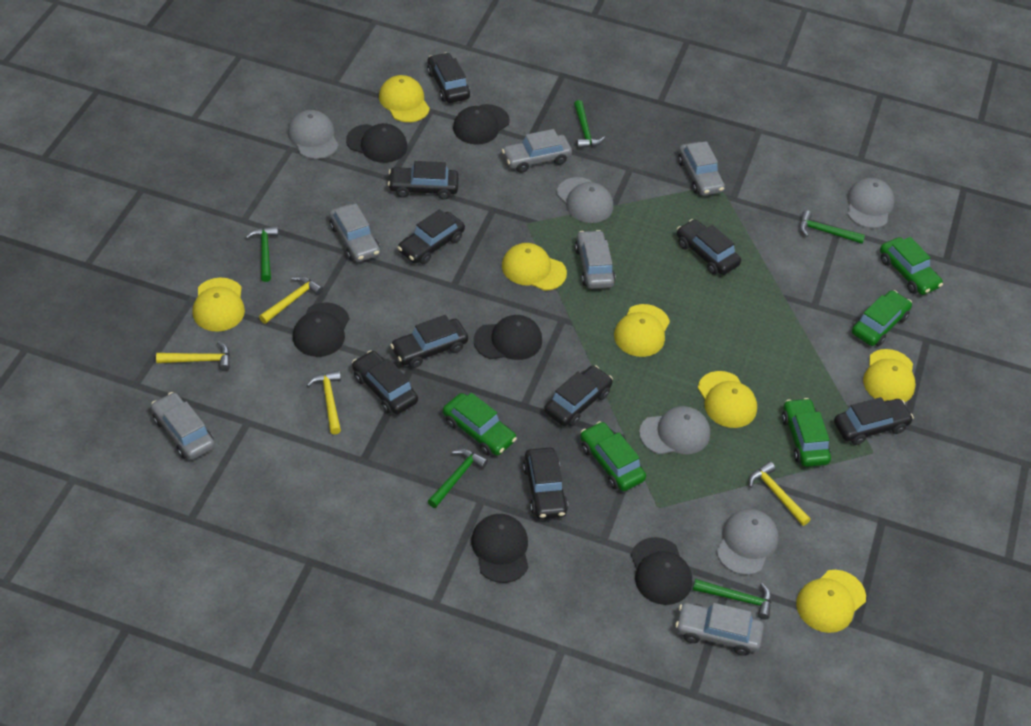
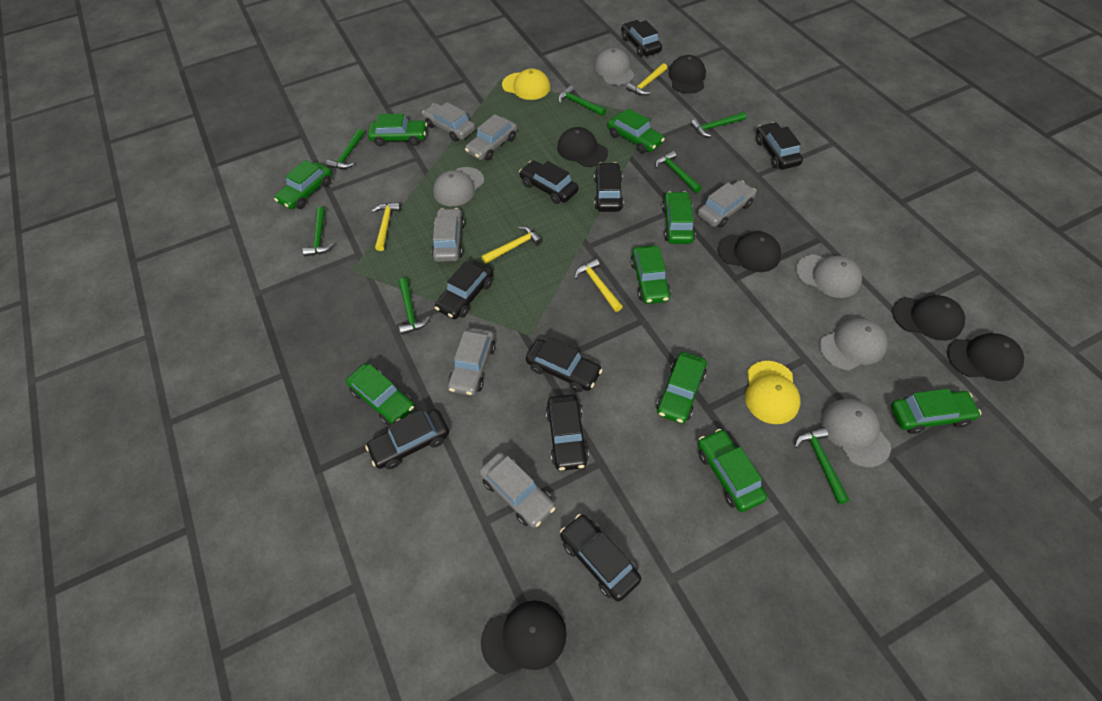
green car: 5 -> 9
green hammer: 5 -> 7
yellow cap: 7 -> 2

